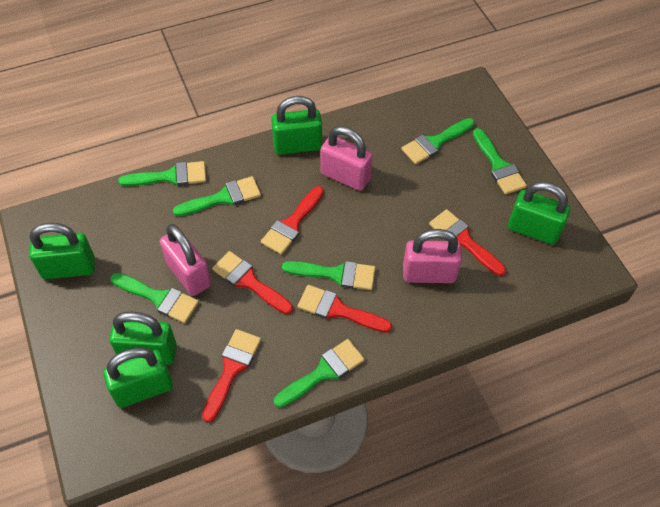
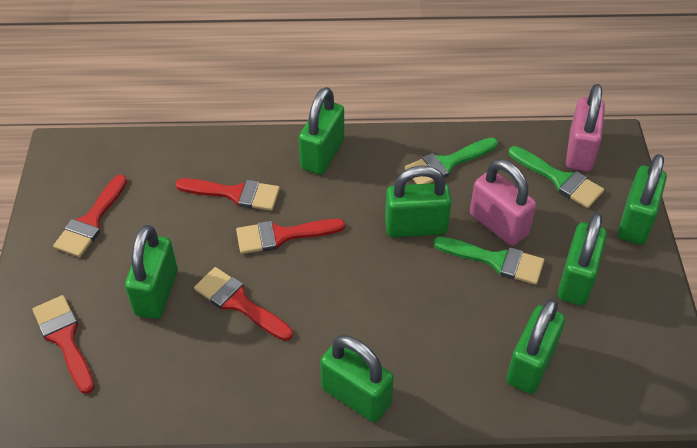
green brush: 7 -> 3
green padlock: 5 -> 7
pink padlock: 3 -> 2

